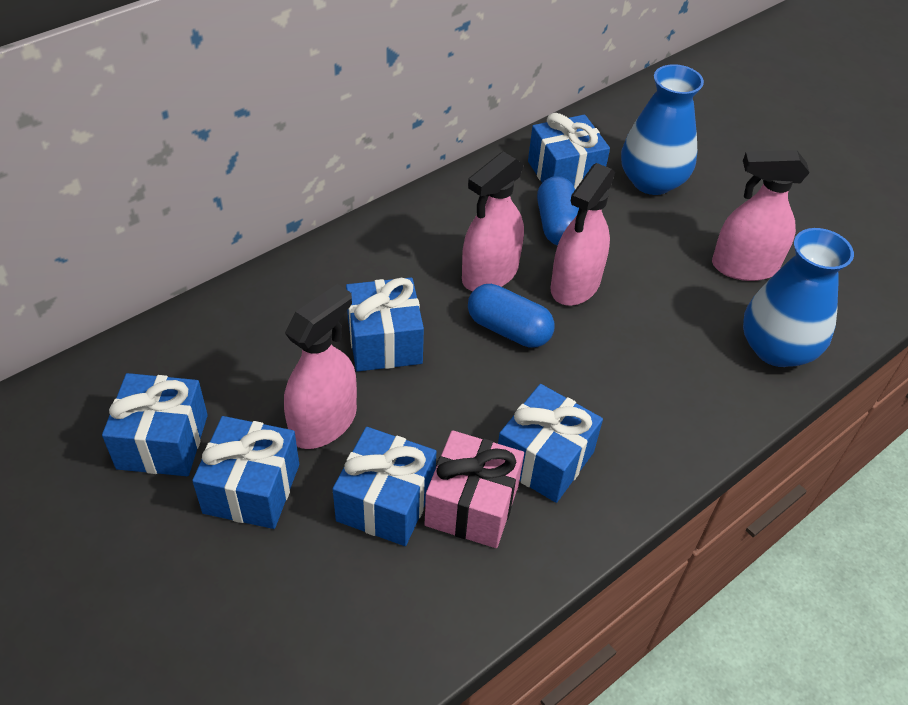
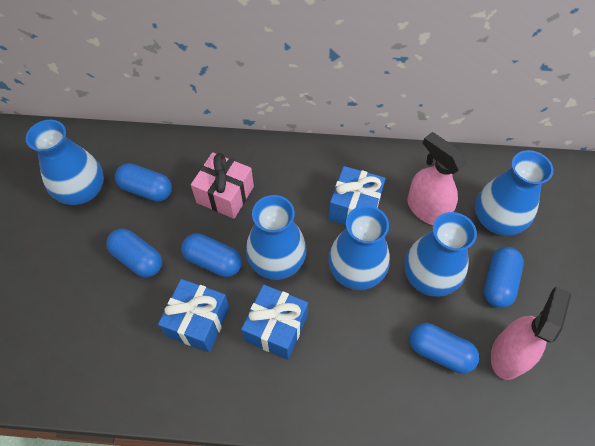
blue capsule: 2 -> 5
blue gift: 6 -> 3
blue vase: 2 -> 5
pink spray bottle: 4 -> 2

